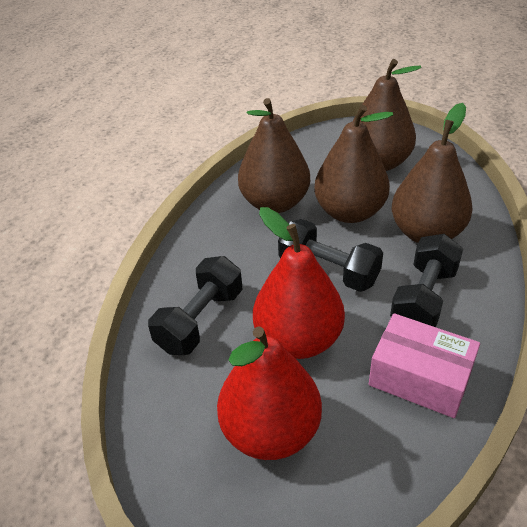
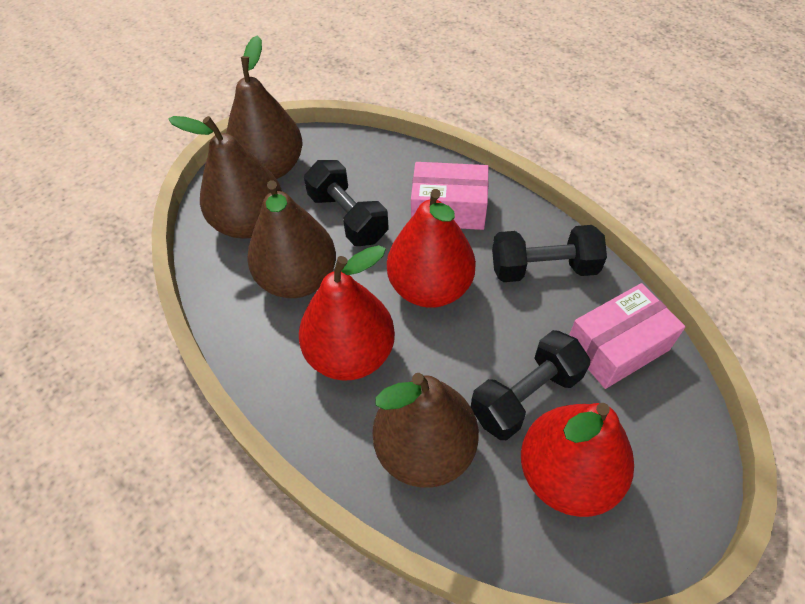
pink box: 1 -> 2
red pear: 2 -> 3

